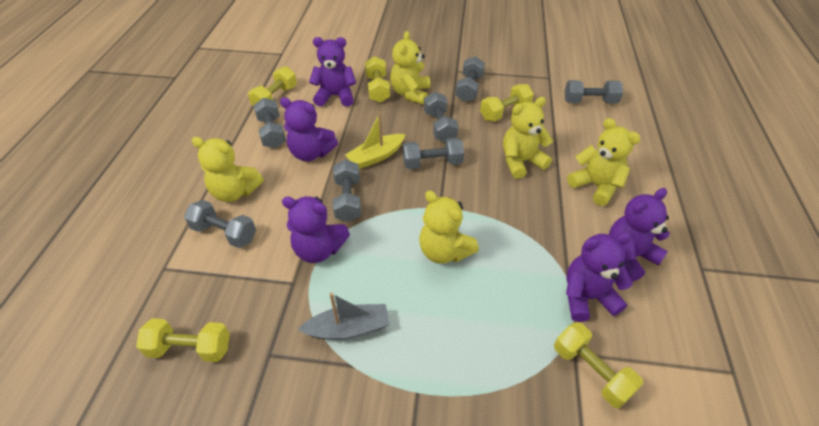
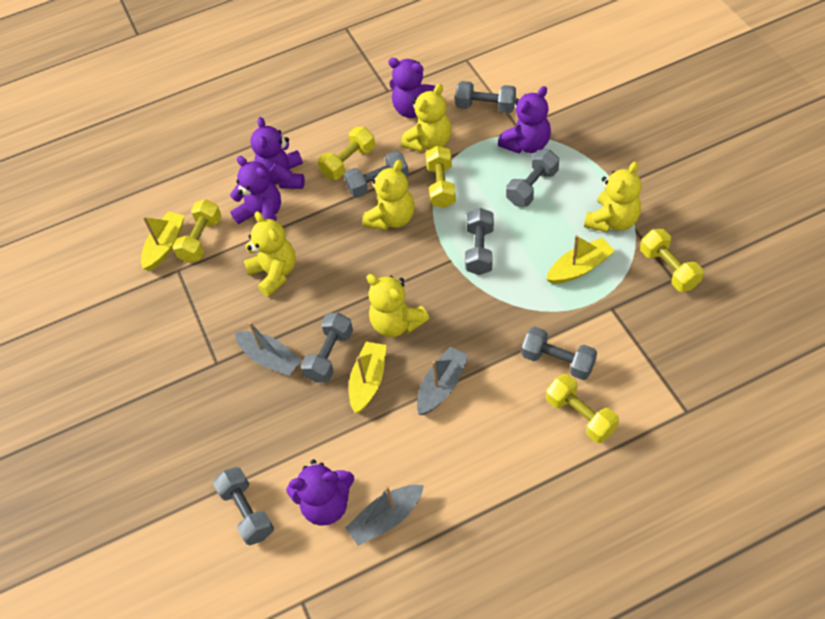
grey boat: 1 -> 3
yellow boat: 1 -> 3

